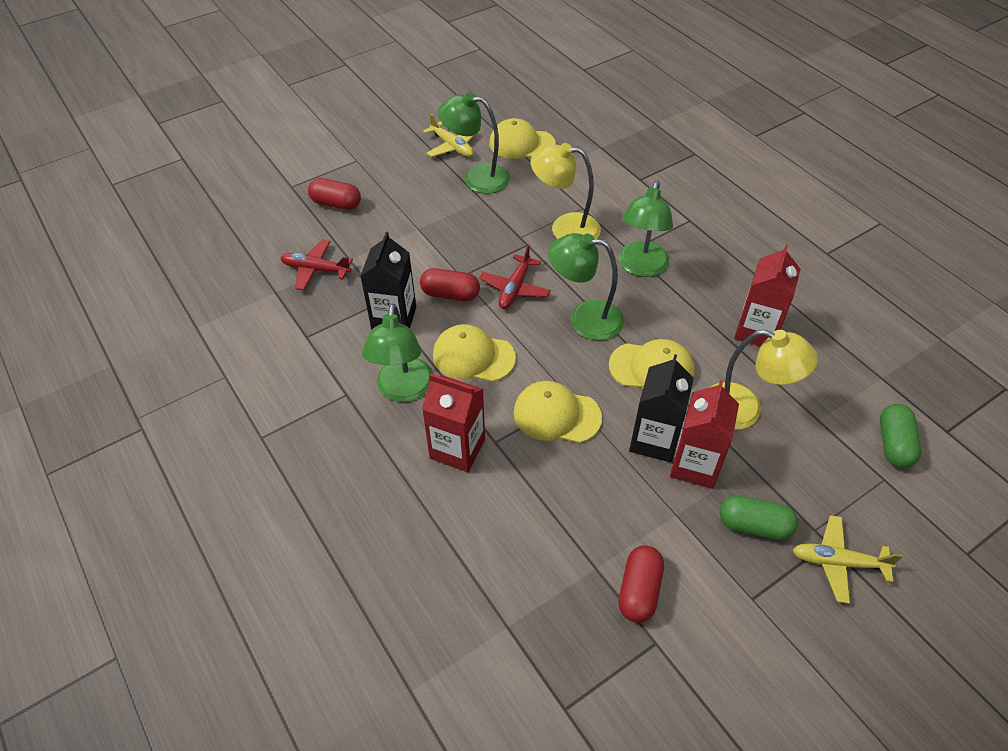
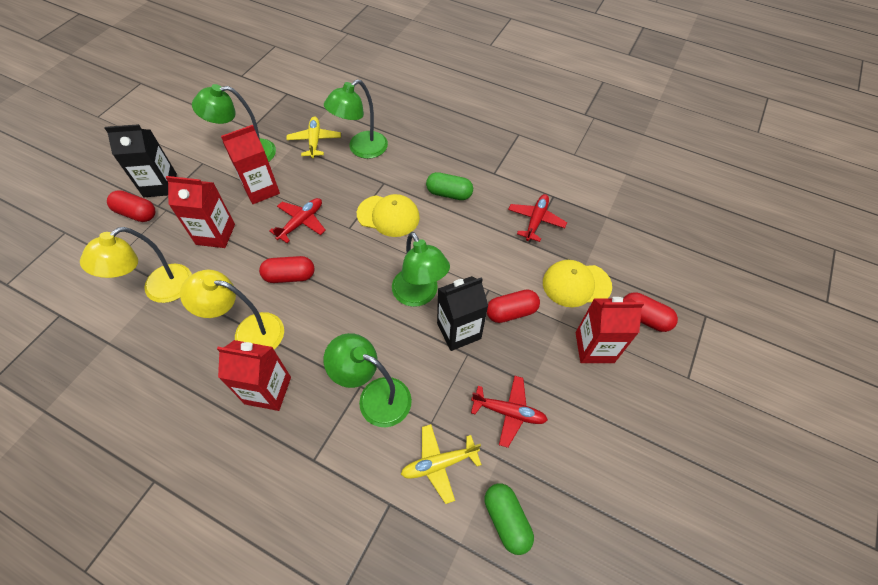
red capsule: 3 -> 4
red carton: 3 -> 4
red plane: 2 -> 3
yellow cap: 4 -> 2

